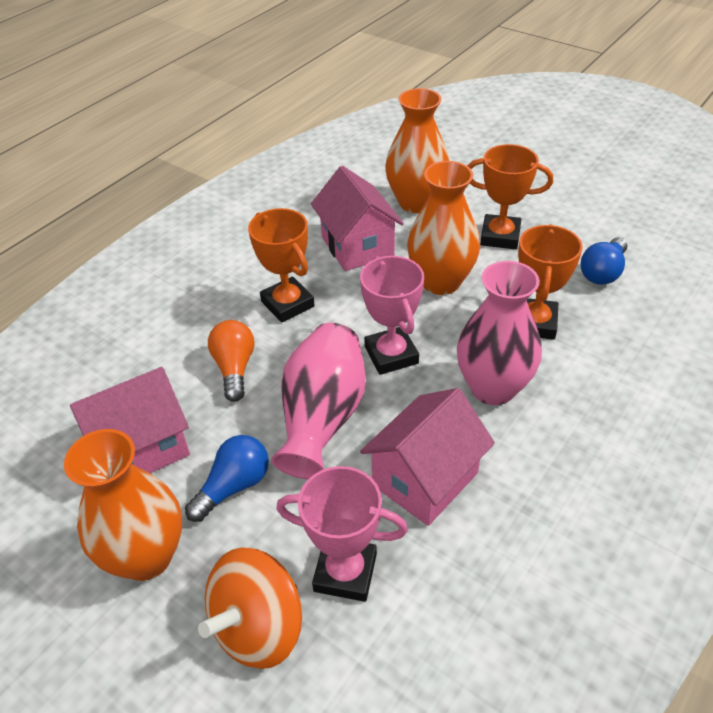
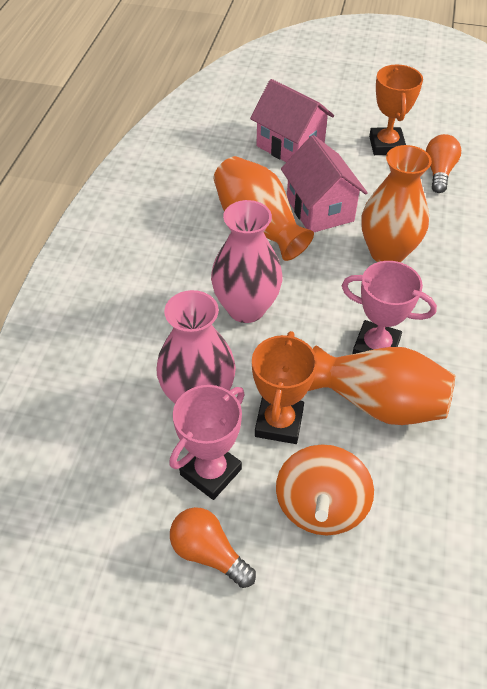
blue light bulb: 2 -> 0
orange light bulb: 1 -> 2
orange trophy: 3 -> 2
pink house: 3 -> 2

